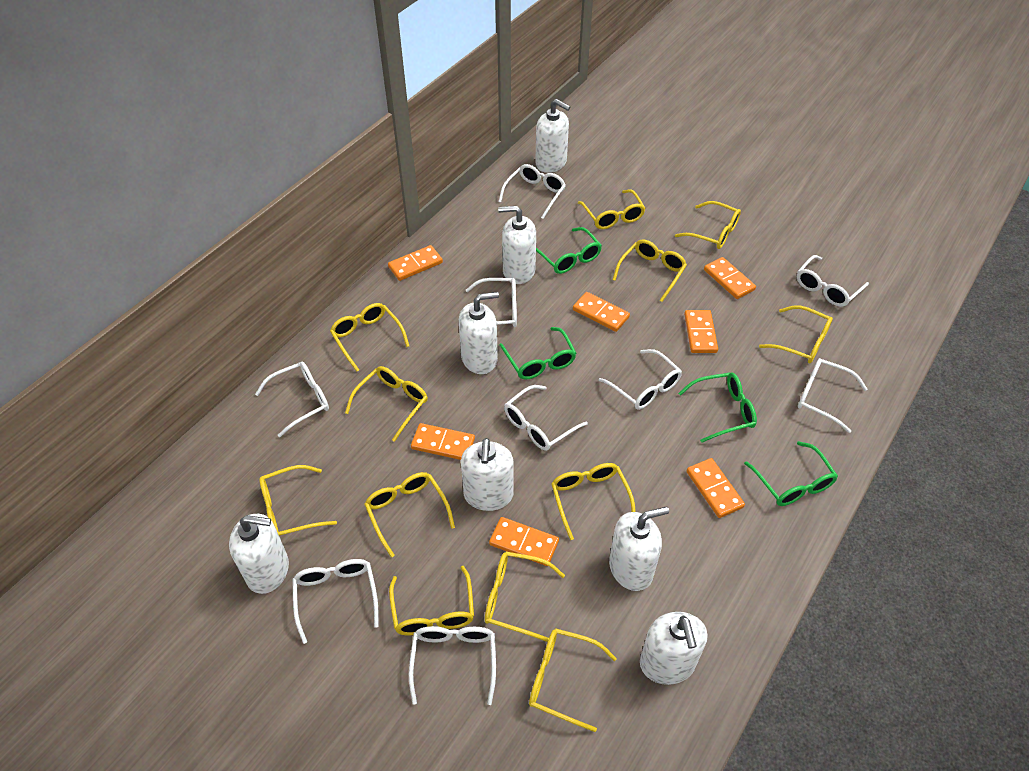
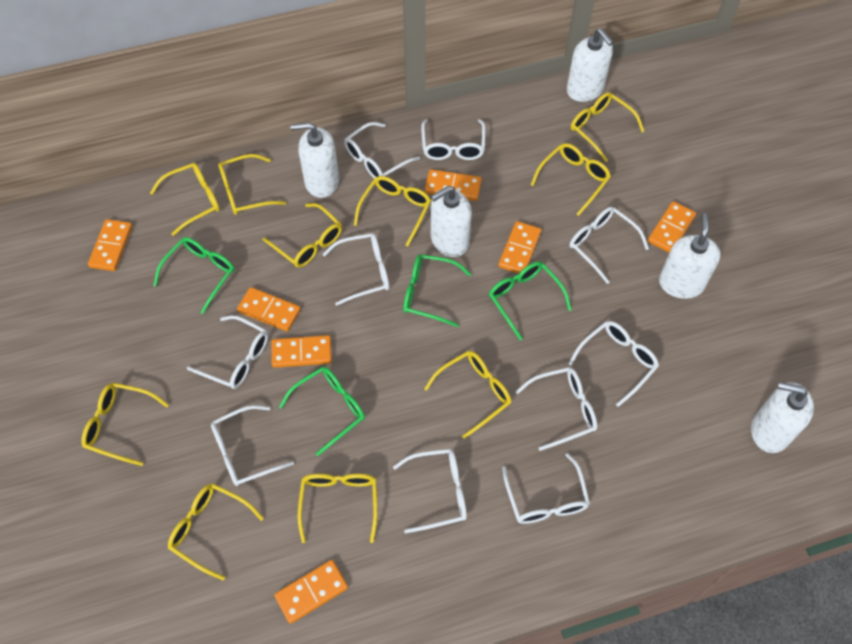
white glasses: 9 -> 10
white soap dispenser: 7 -> 5
yellow glasses: 12 -> 10

